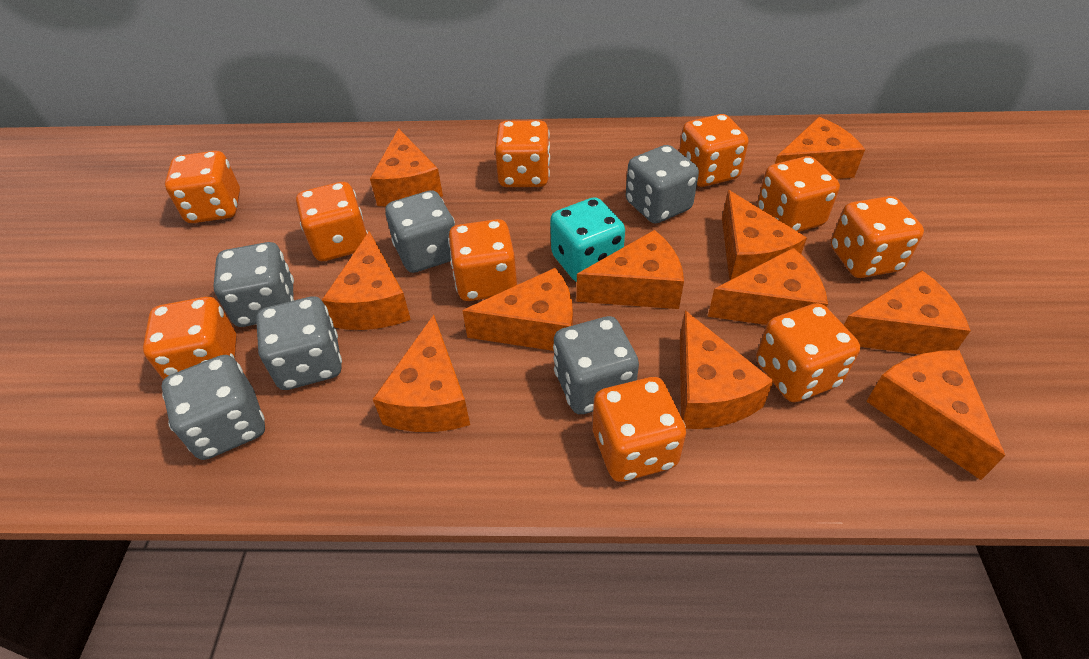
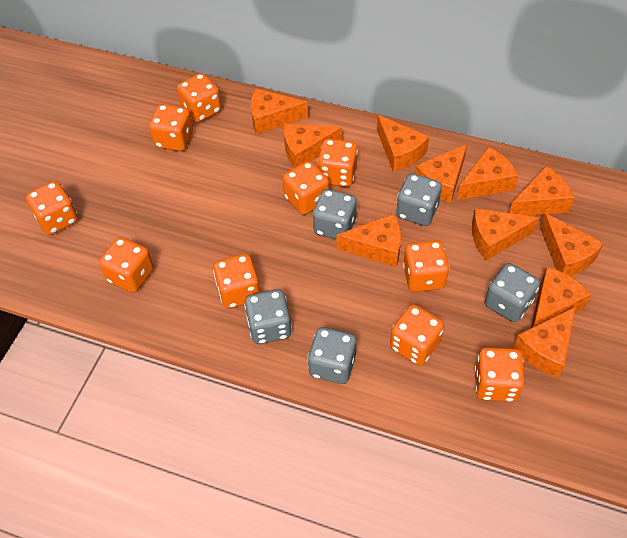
grey dice: 6 -> 5
turquoise dice: 1 -> 0

